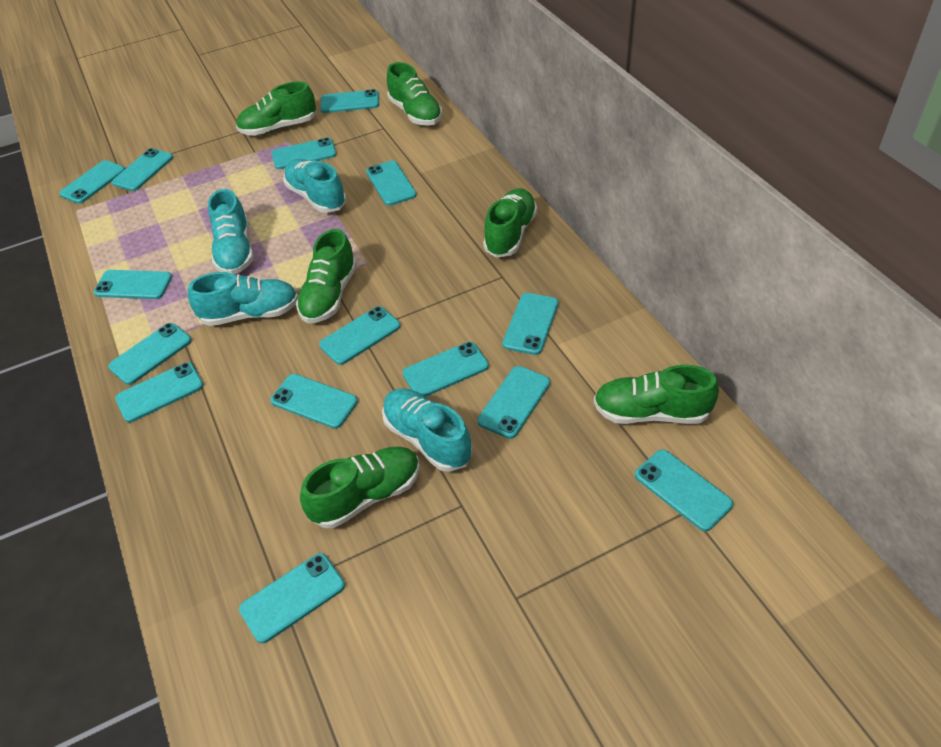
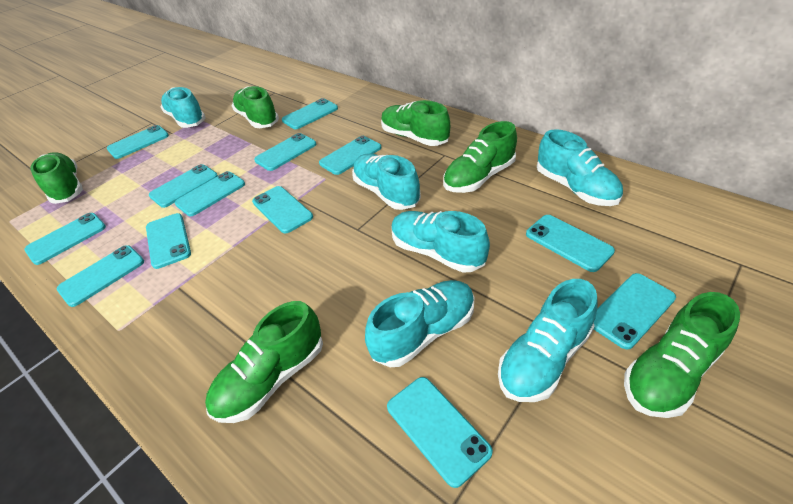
turquoise phone: 15 -> 13
turquoise shoe: 4 -> 6

